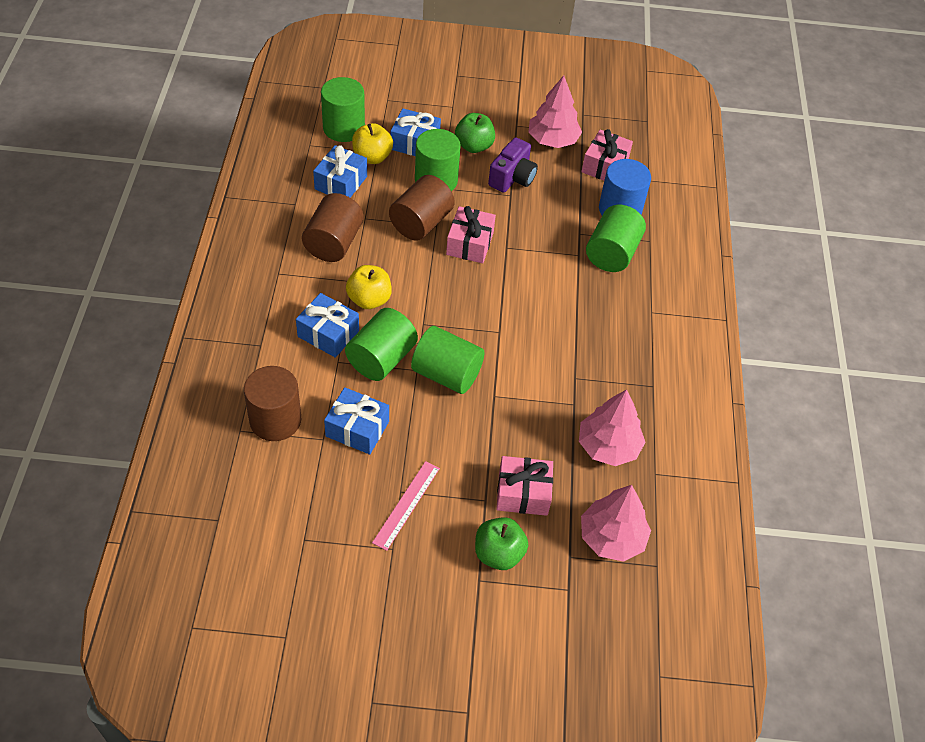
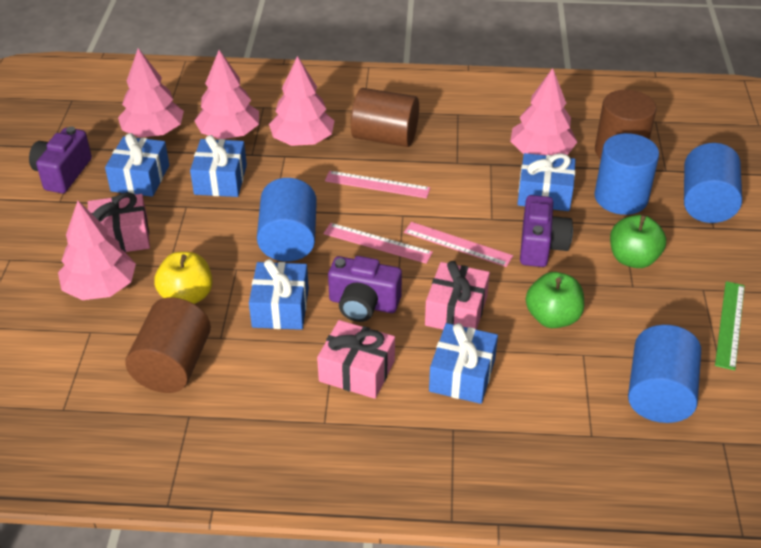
blue cylinder: 1 -> 4
blue gift: 4 -> 5
green cylinder: 5 -> 0
green ruler: 0 -> 1
pink ruler: 1 -> 3
pink tree: 3 -> 5
purple camera: 1 -> 3
yellow apple: 2 -> 1

